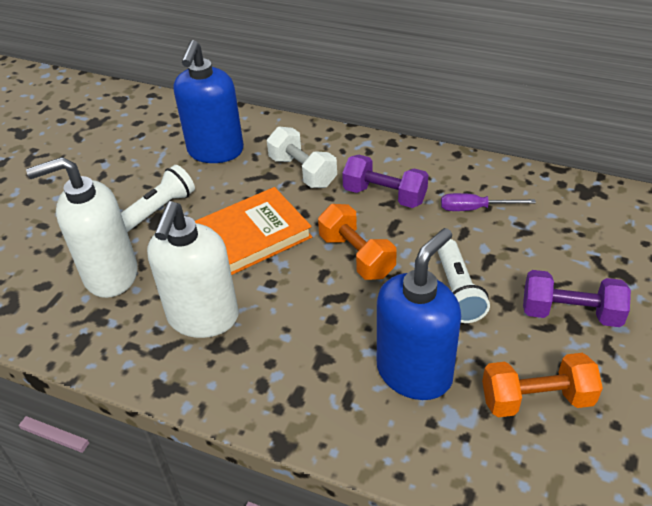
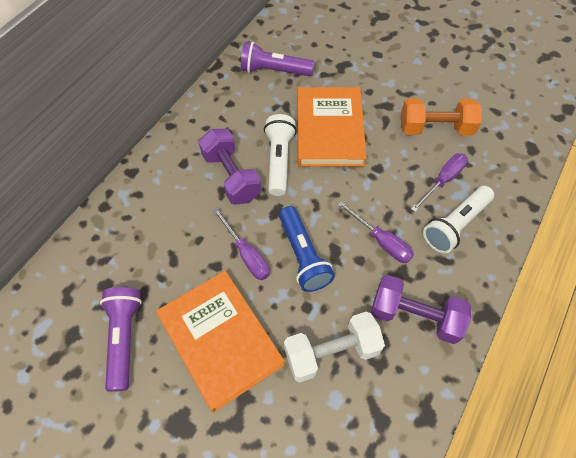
blue flashlight: 0 -> 1
blue soap dispenser: 2 -> 0
orange book: 1 -> 2
orange dumbbell: 2 -> 1
purple flashlight: 0 -> 2
purple screwdriver: 1 -> 3
white soap dispenser: 2 -> 0

